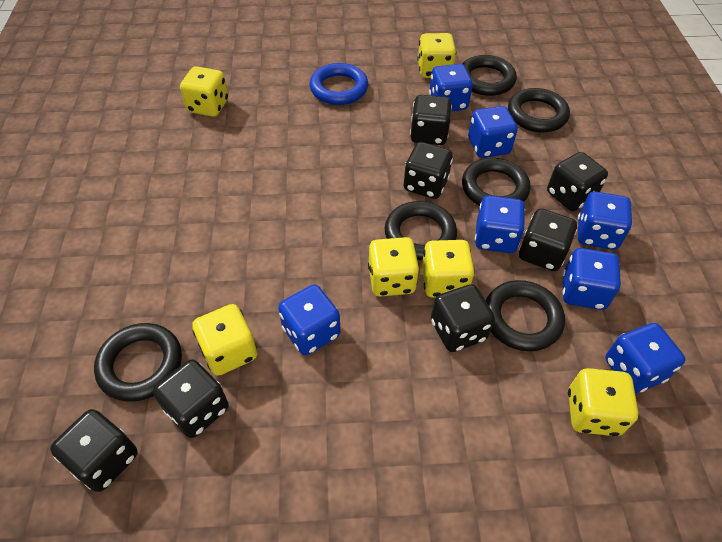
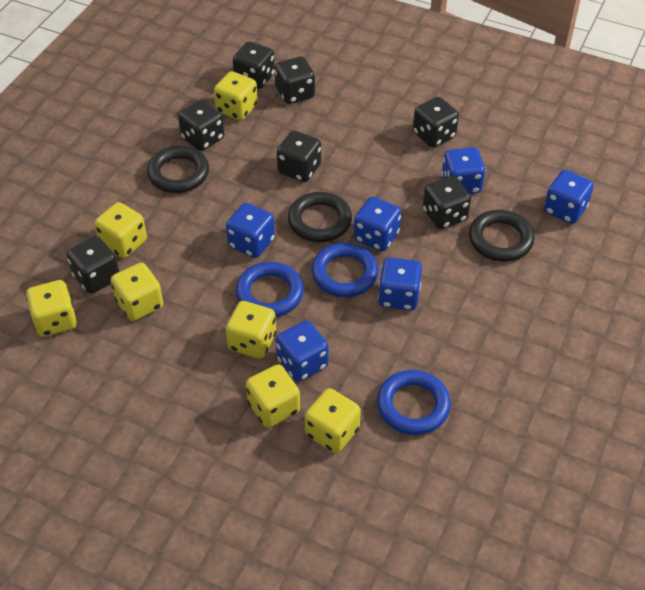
black ring: 6 -> 3
blue dice: 7 -> 6
blue ring: 1 -> 3
yellow dice: 6 -> 7

